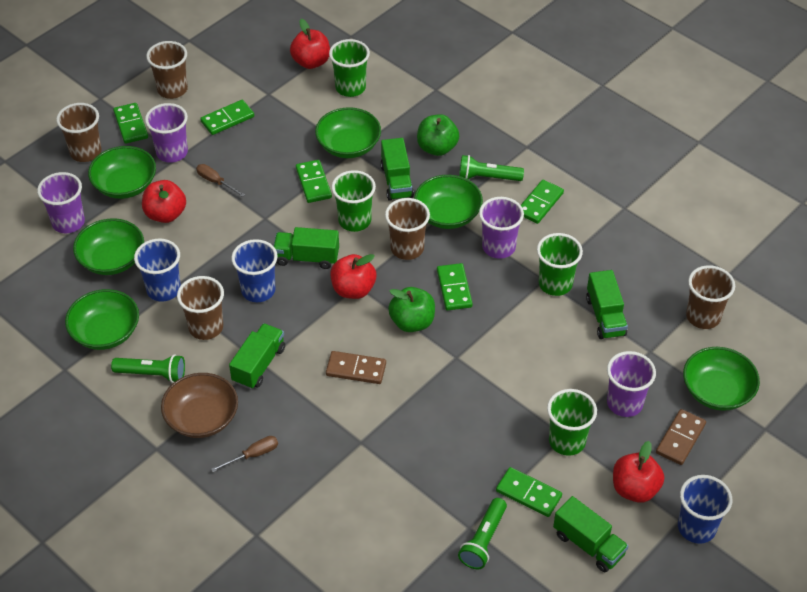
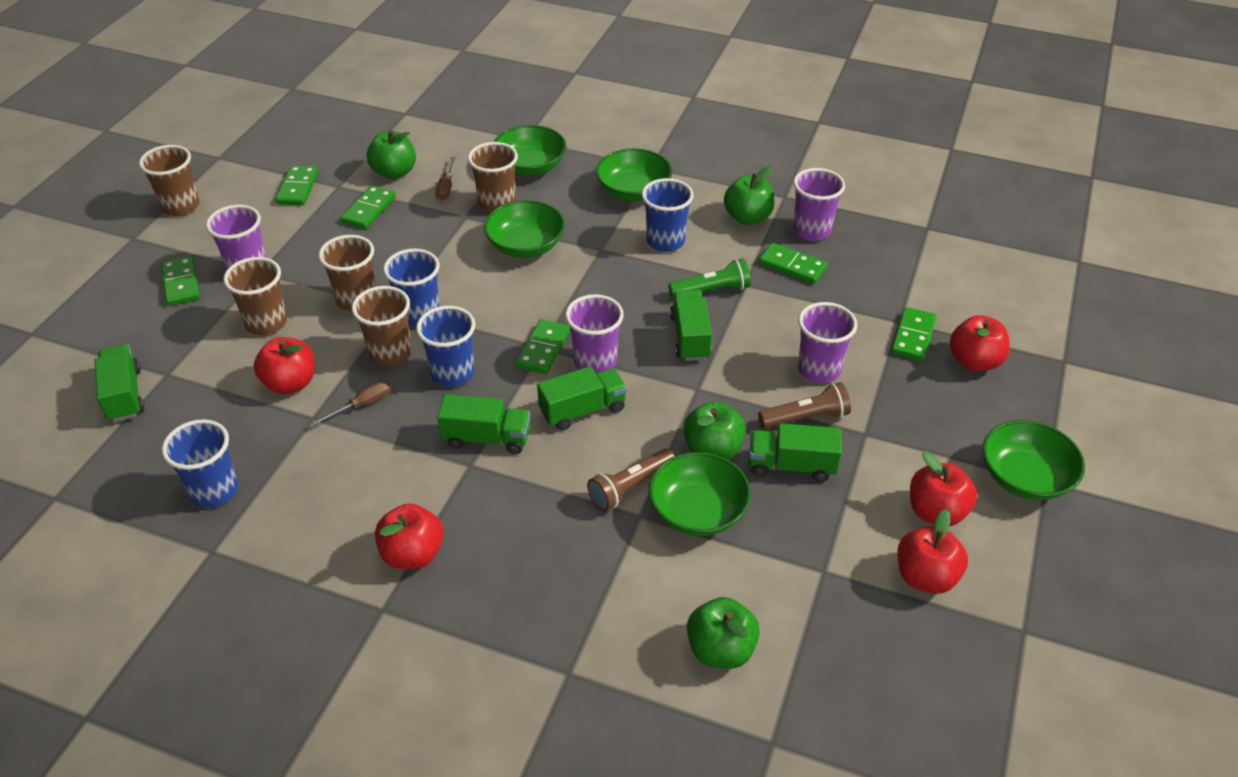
blue cup: 3 -> 4
brown bowl: 1 -> 0
brown domino: 2 -> 0
brown flashlight: 0 -> 2
green apple: 2 -> 4
green bowl: 6 -> 5
green cup: 4 -> 0
green flashlight: 3 -> 1
red apple: 4 -> 5

